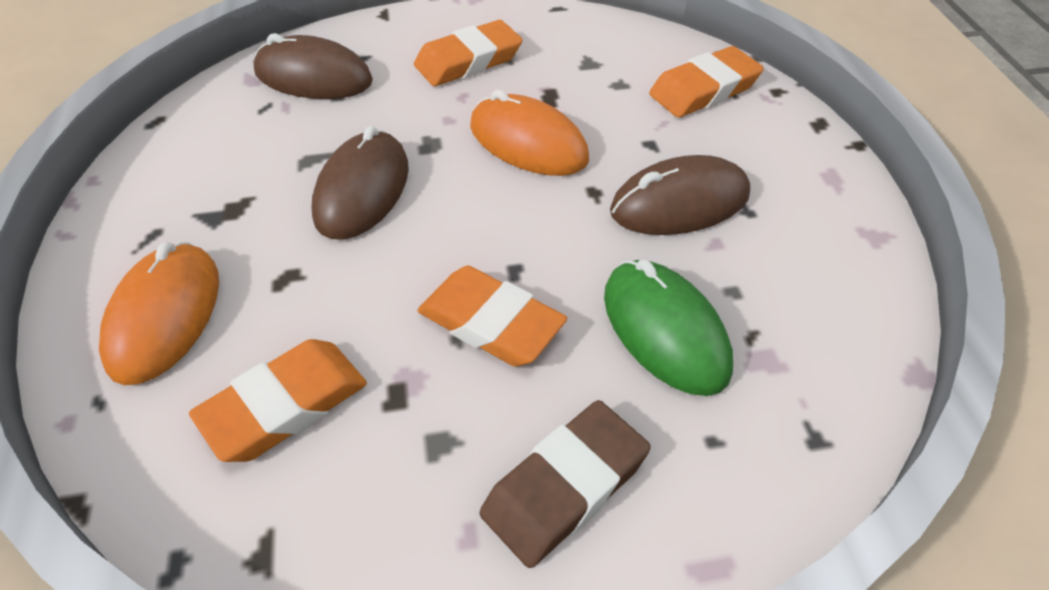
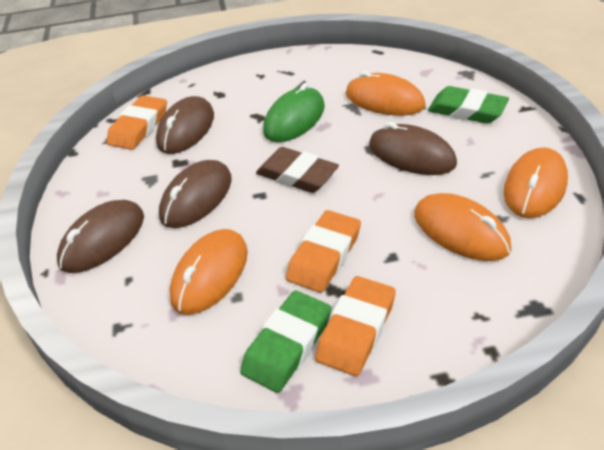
brown mouse: 3 -> 4
green eraser: 0 -> 2
orange eraser: 4 -> 3
orange mouse: 2 -> 4

